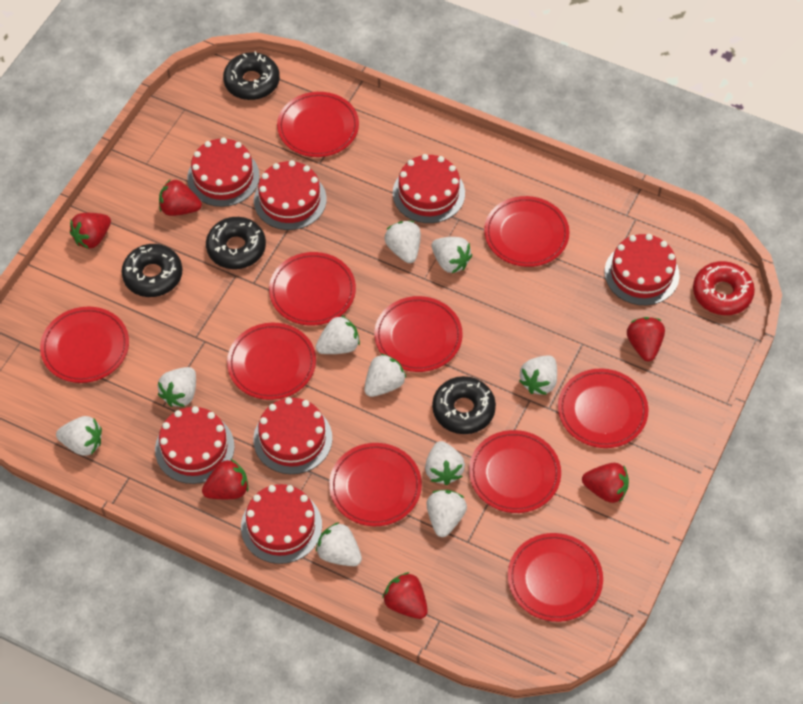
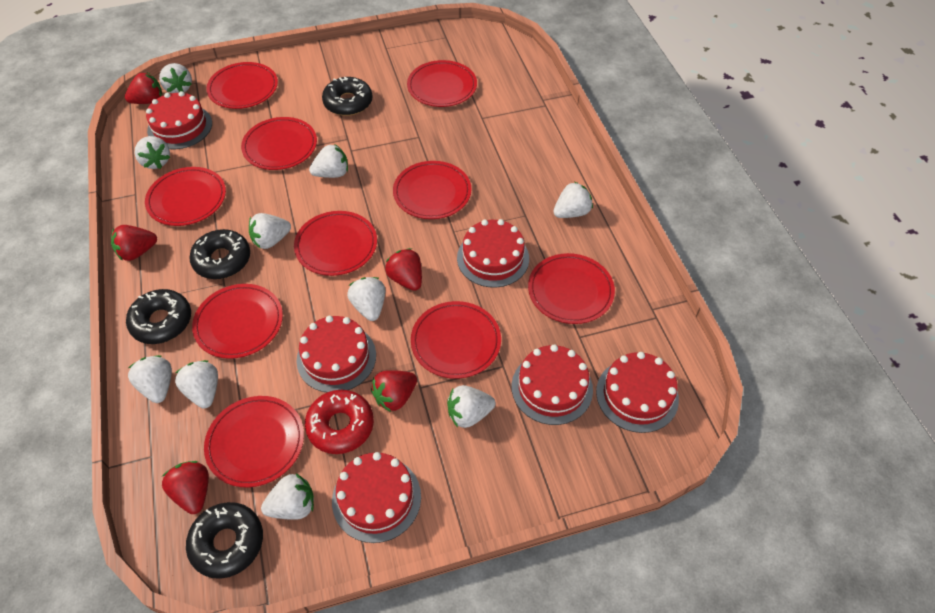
red cake: 7 -> 6
red strawberry: 6 -> 5

